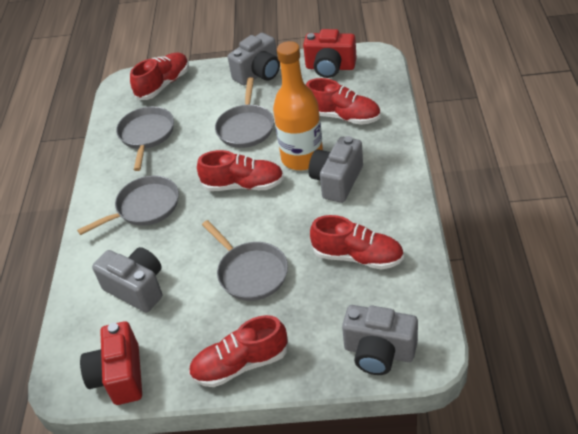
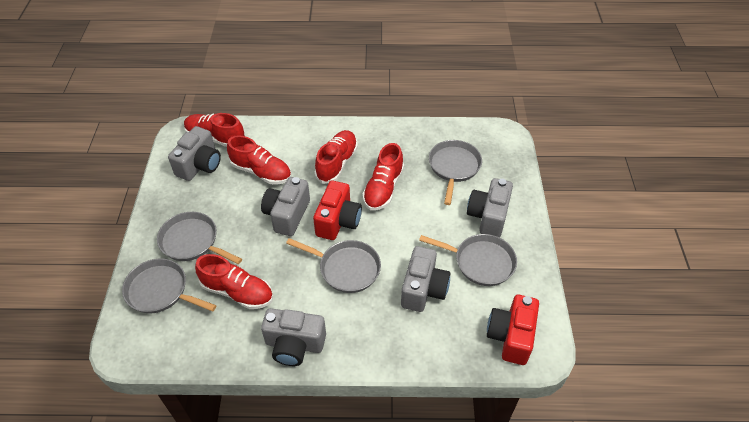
grey camera: 4 -> 5
grey pan: 4 -> 5
orange bottle: 1 -> 0

